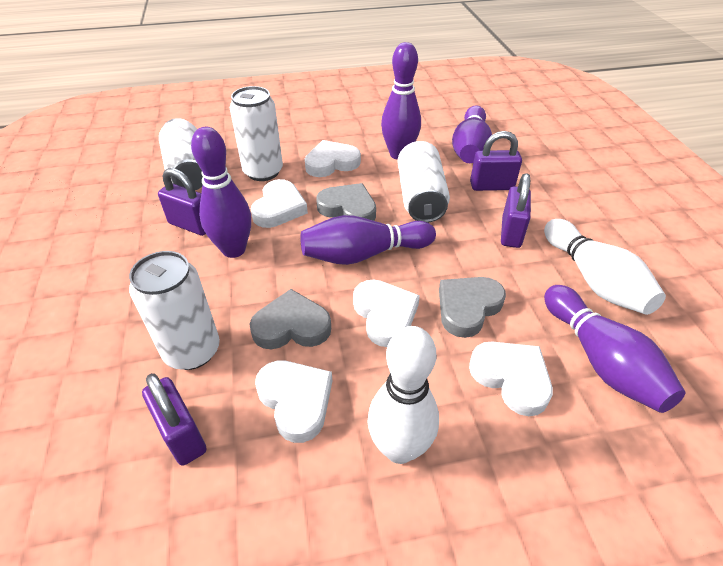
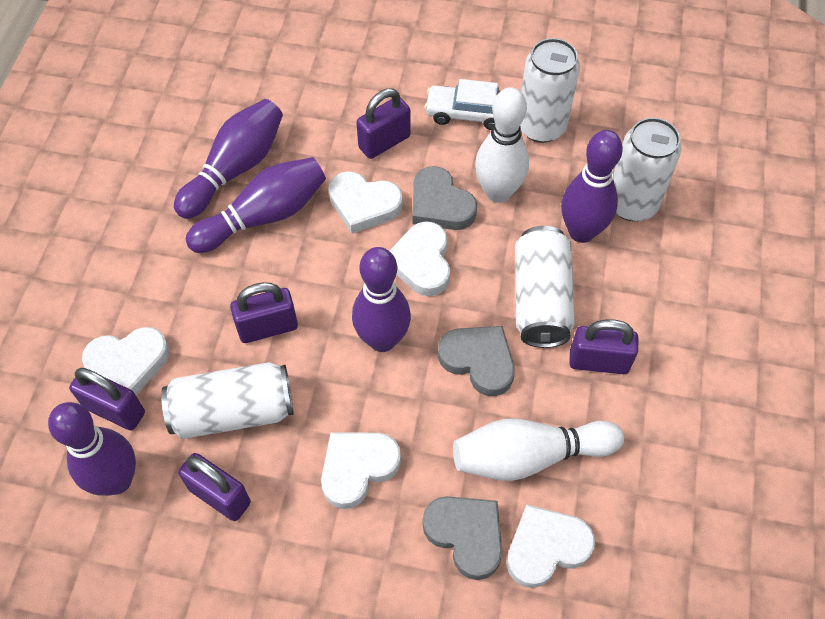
purple padlock: 4 -> 5
white car: 0 -> 1

